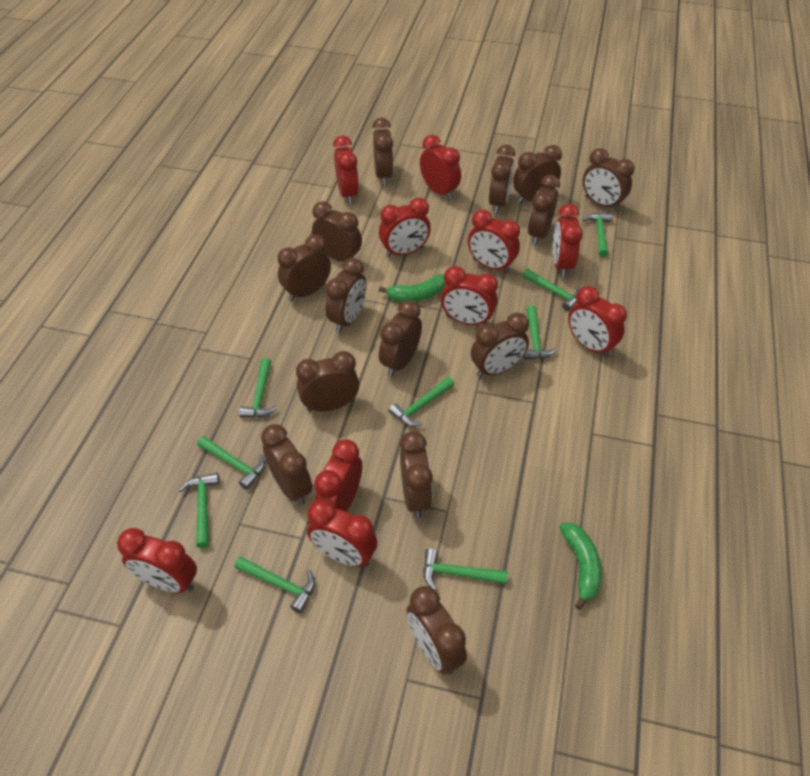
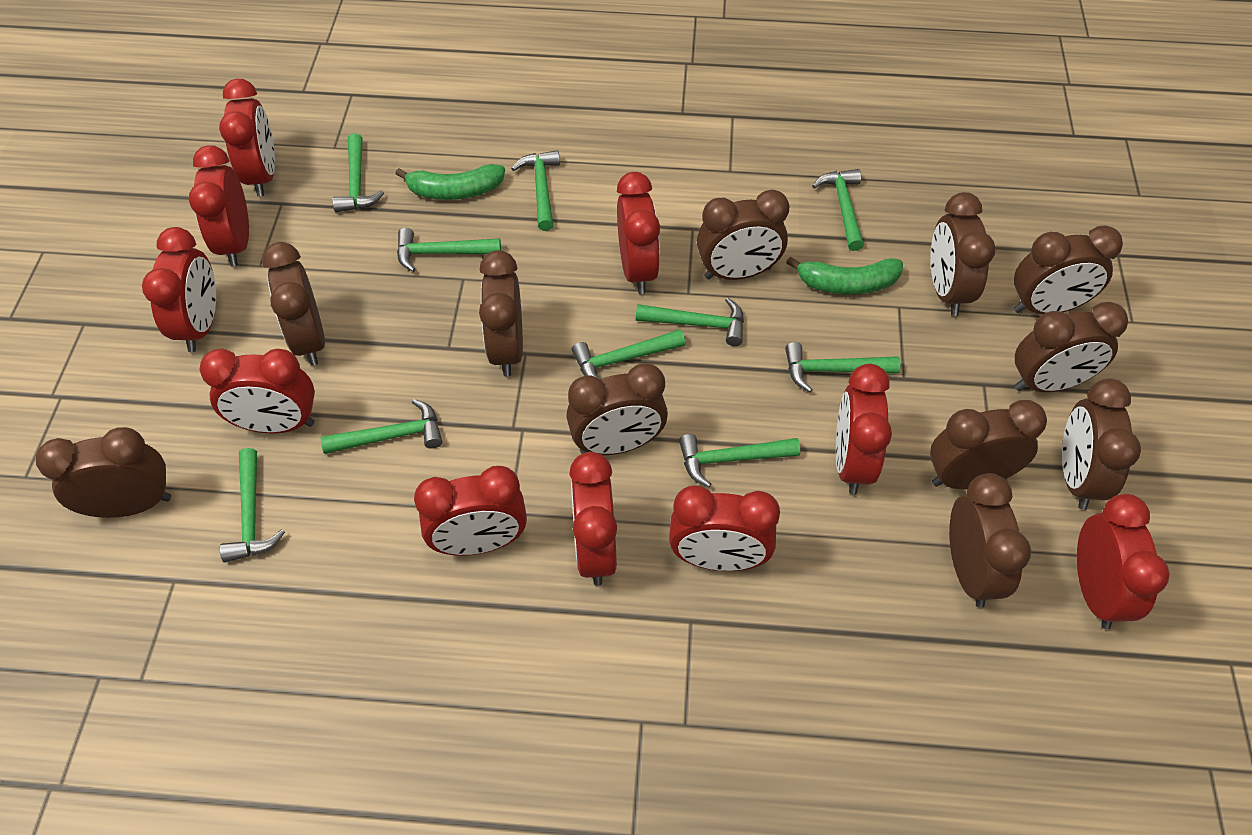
brown clock: 14 -> 11
green hammer: 9 -> 10

